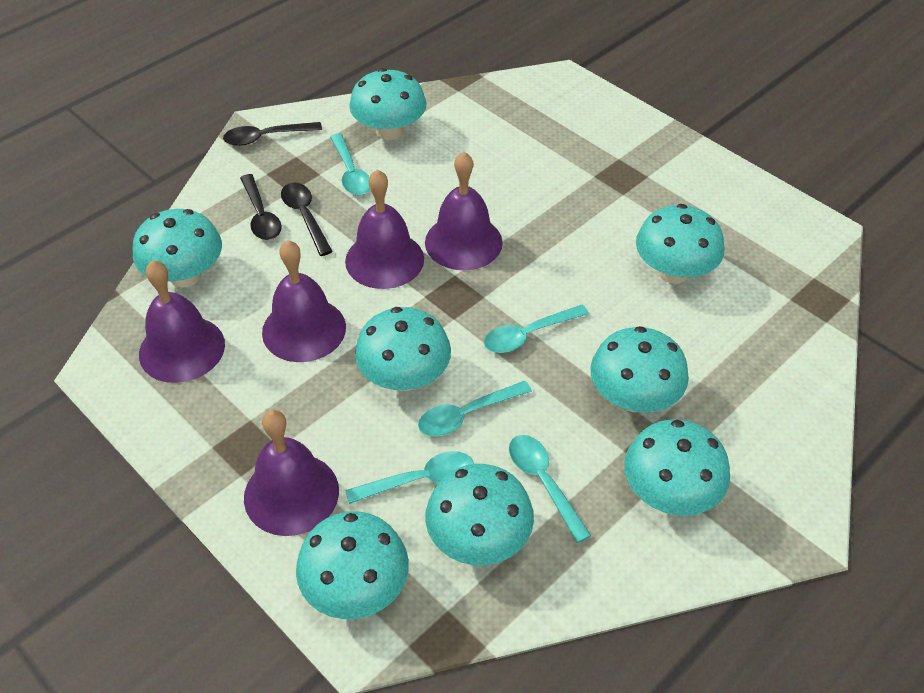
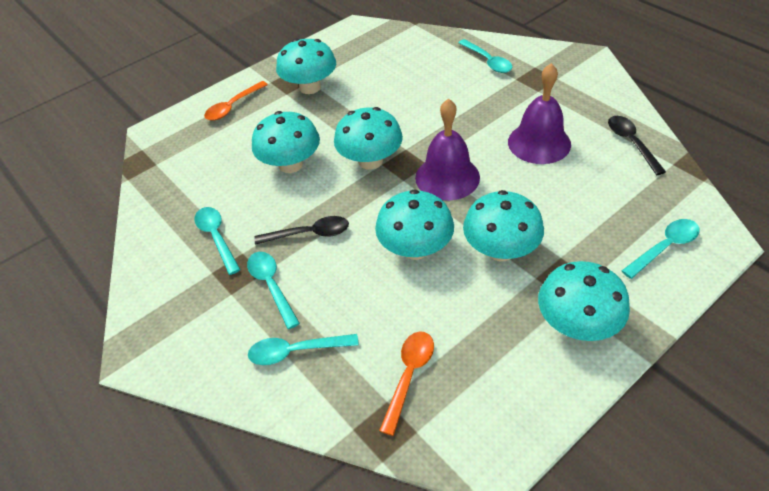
black spoon: 3 -> 2
orange spoon: 0 -> 2
purple bell: 5 -> 2
turquoise mushroom: 8 -> 6

